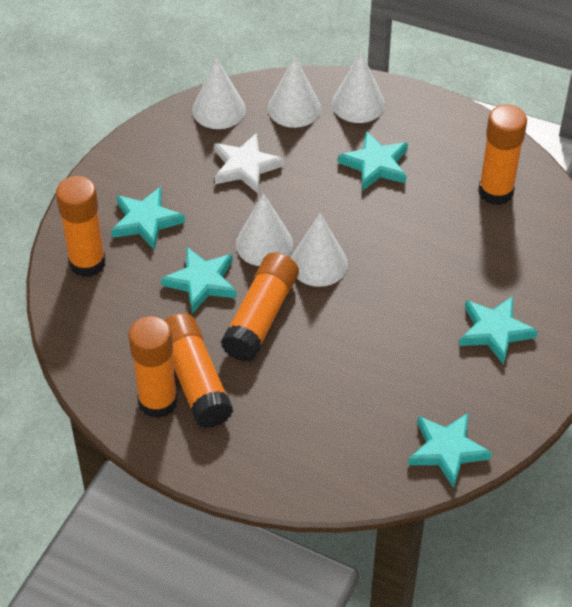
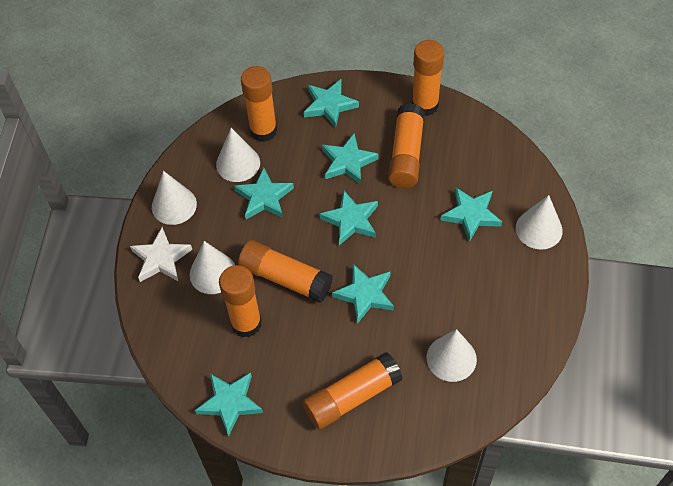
orange glue stick: 5 -> 6
turquoise star: 5 -> 7

